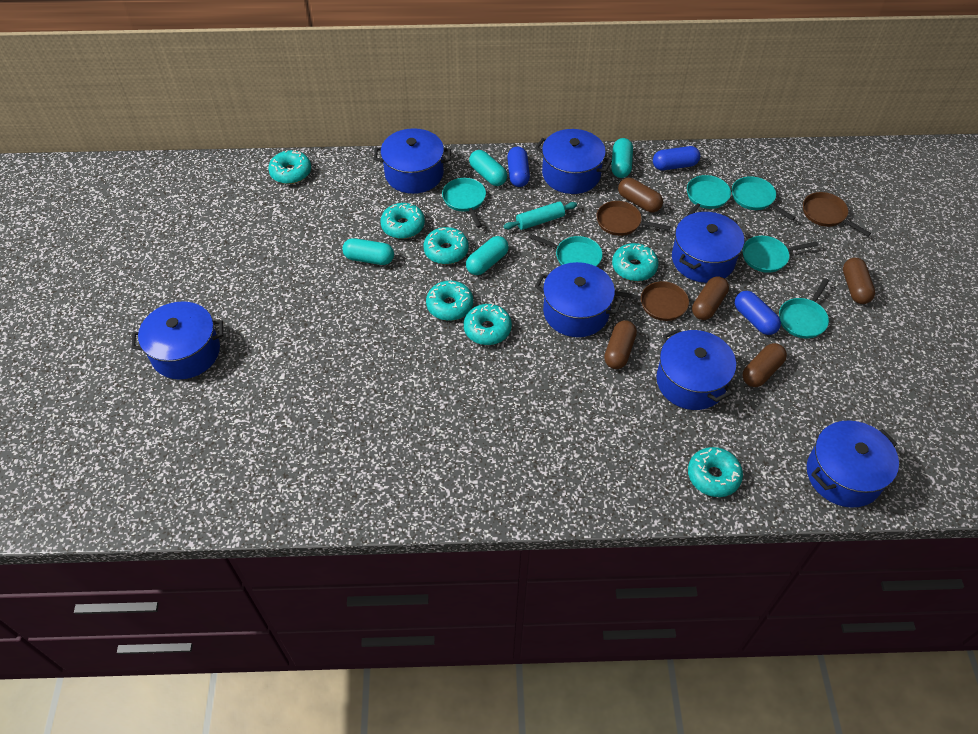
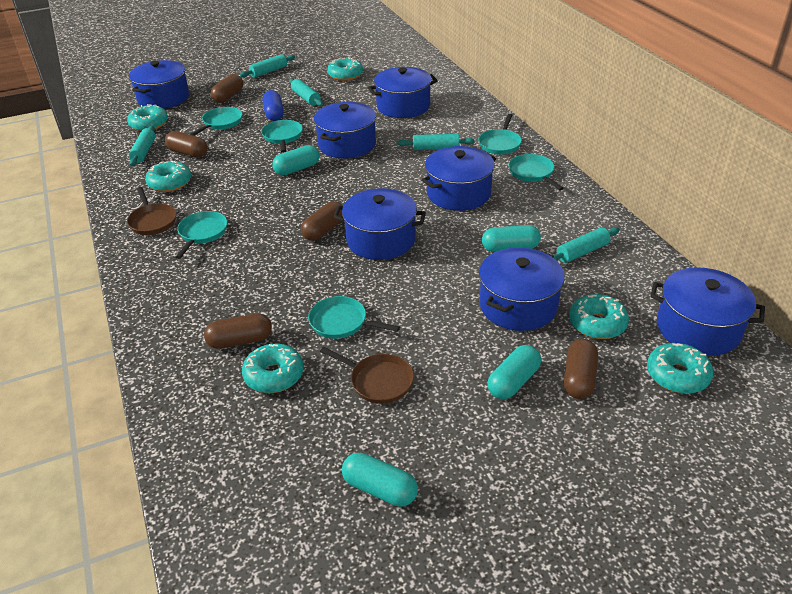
blue capsule: 3 -> 1
brown pan: 3 -> 2
turquoise donut: 7 -> 6
turquoise rolling pin: 1 -> 5

